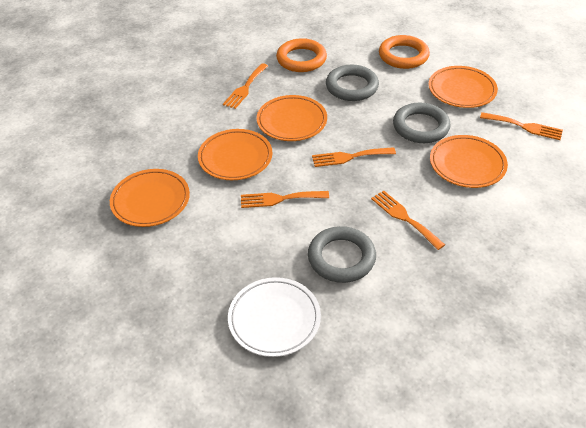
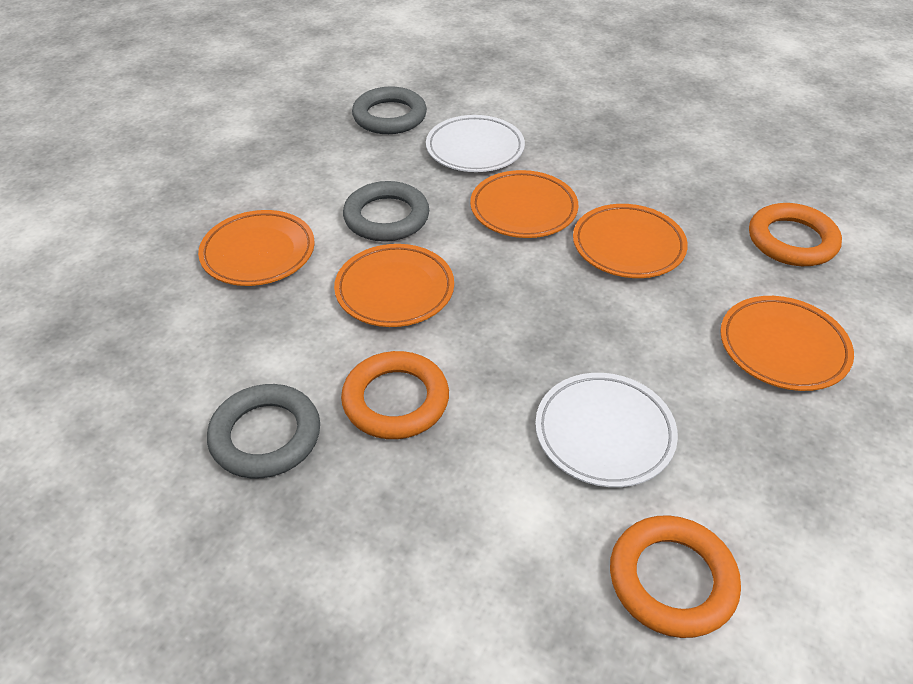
orange fork: 5 -> 0
orange ring: 2 -> 3
white plate: 1 -> 2

